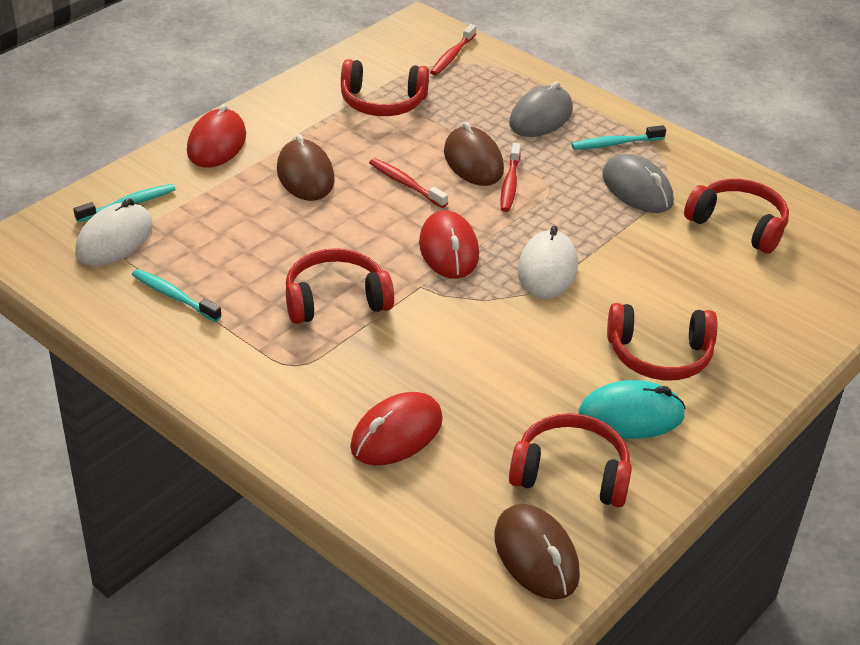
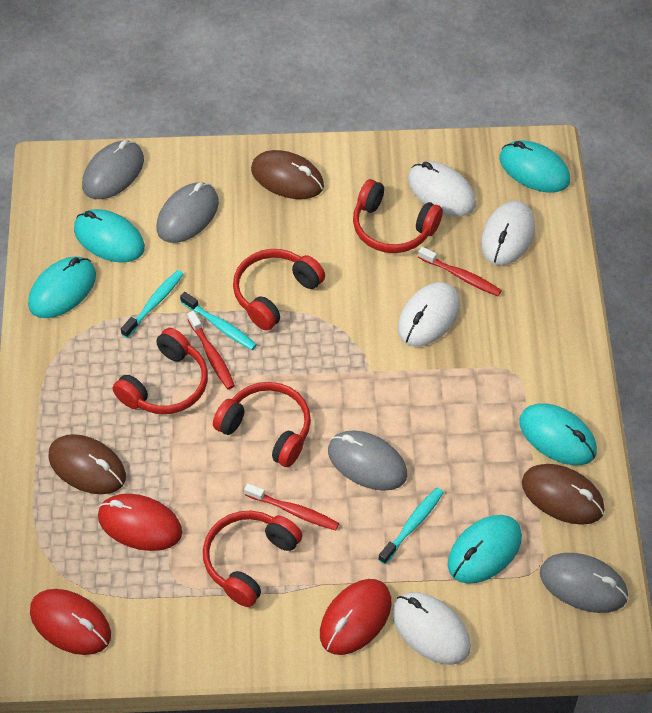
grey mouse: 2 -> 4
turquoise mouse: 1 -> 5
white mouse: 2 -> 4

